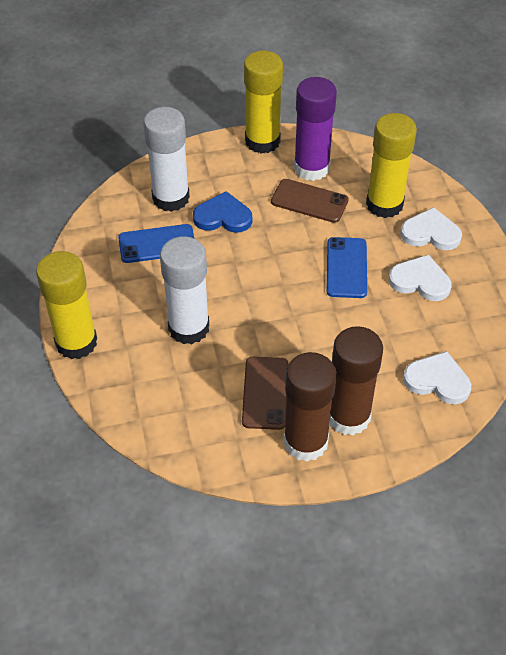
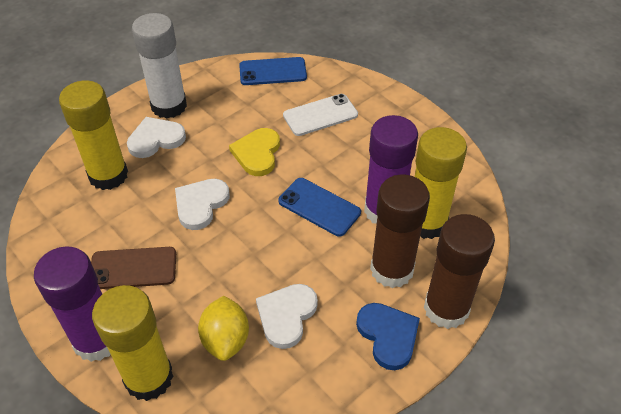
brown phone: 2 -> 1
purple glue stick: 1 -> 2
white glue stick: 2 -> 1
white phone: 0 -> 1
yellow heart: 0 -> 1
yellow lemon: 0 -> 1

